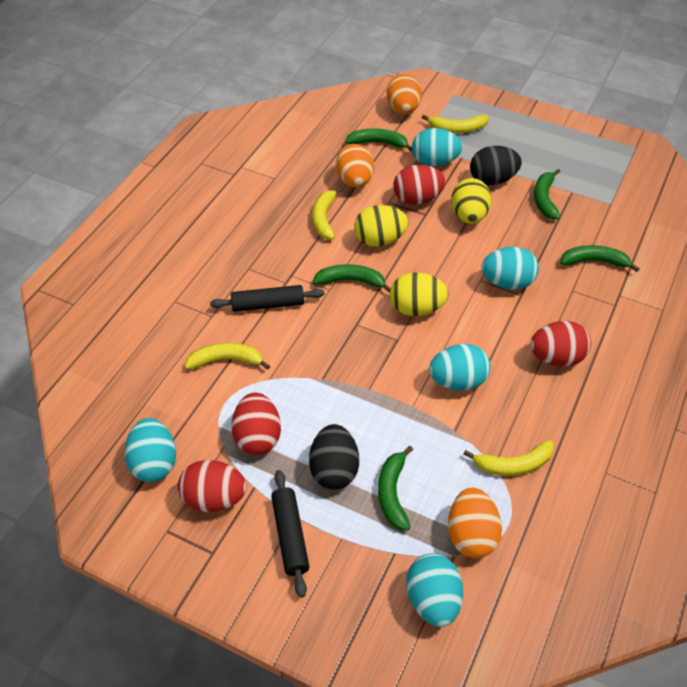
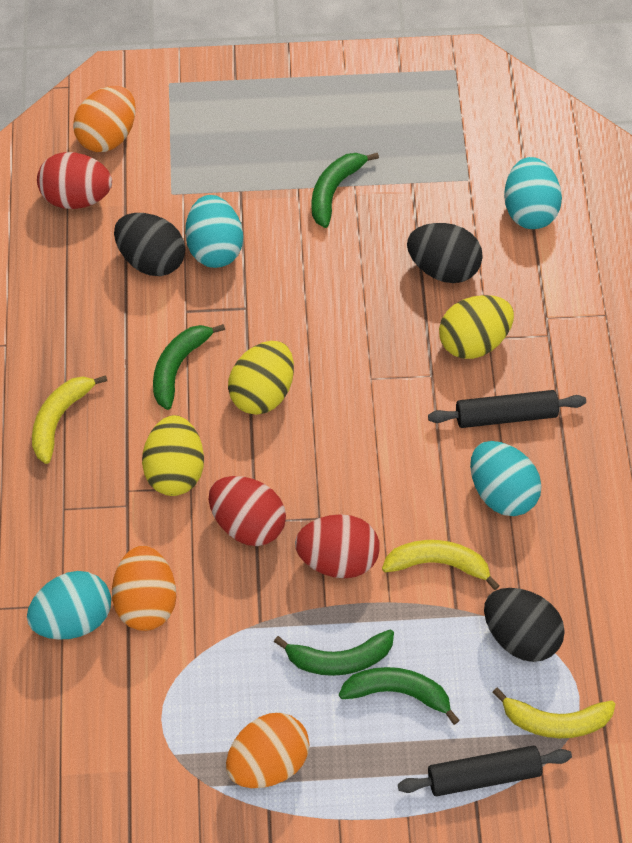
black egg: 2 -> 3
green banana: 5 -> 4
red egg: 4 -> 3
turquoise egg: 5 -> 4
yellow banana: 4 -> 3

